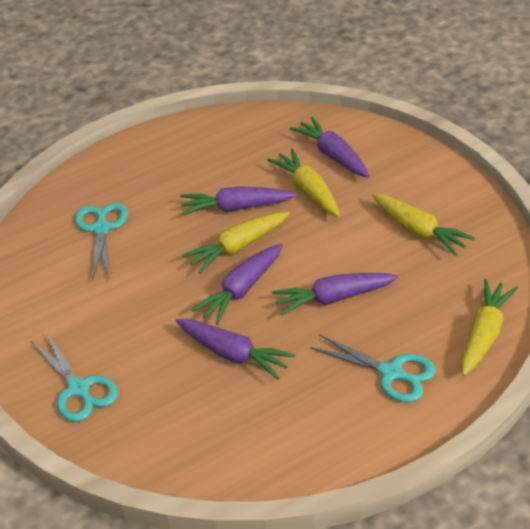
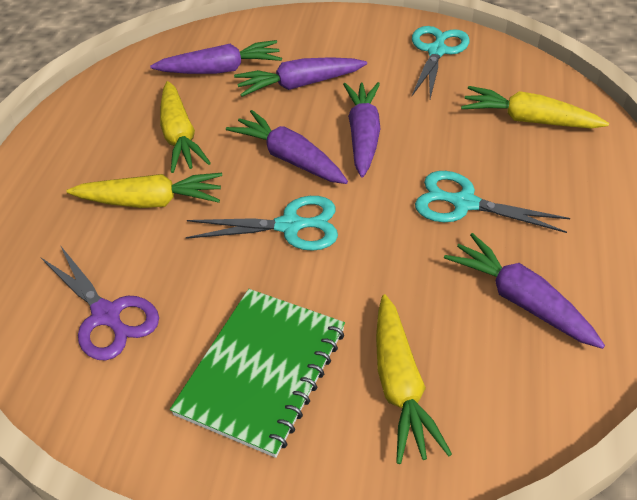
green notebook: 0 -> 1
purple scissors: 0 -> 1

